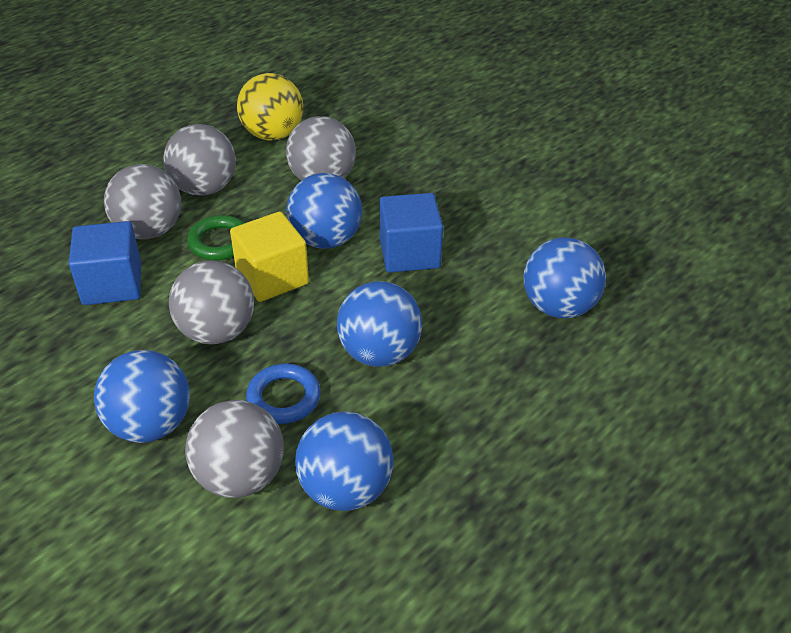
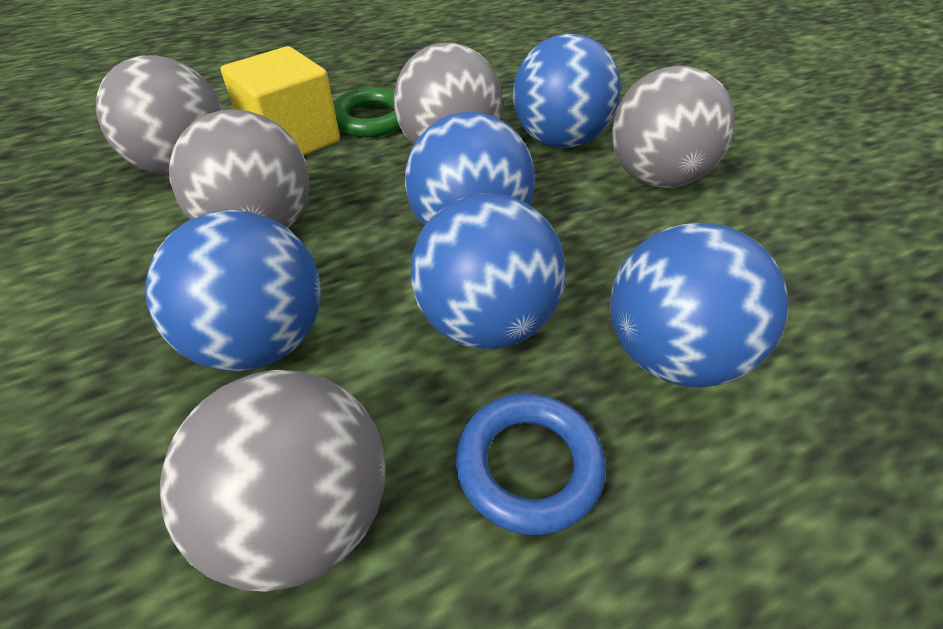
blue cube: 2 -> 0
yellow ball: 1 -> 0

